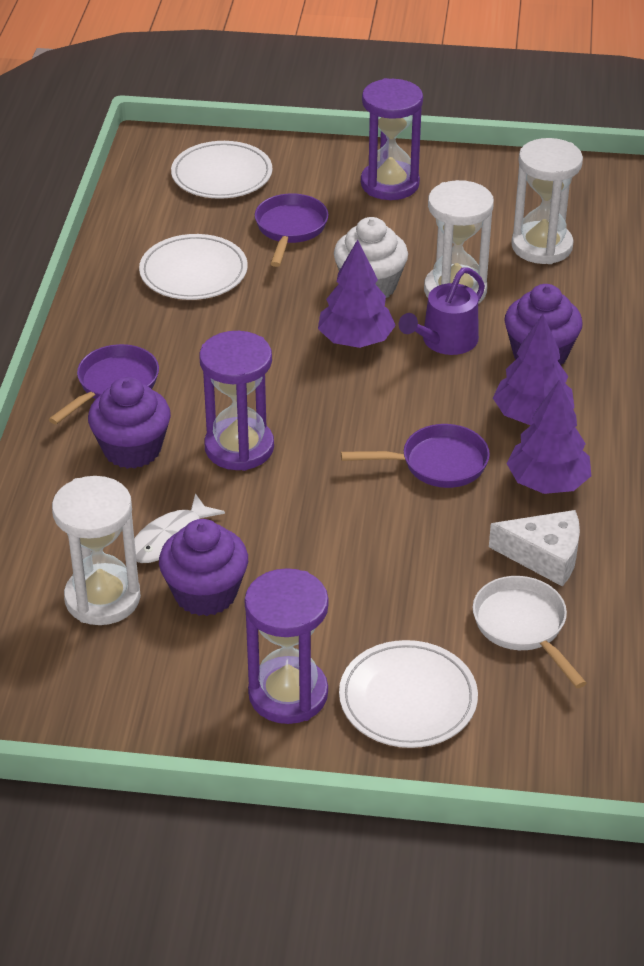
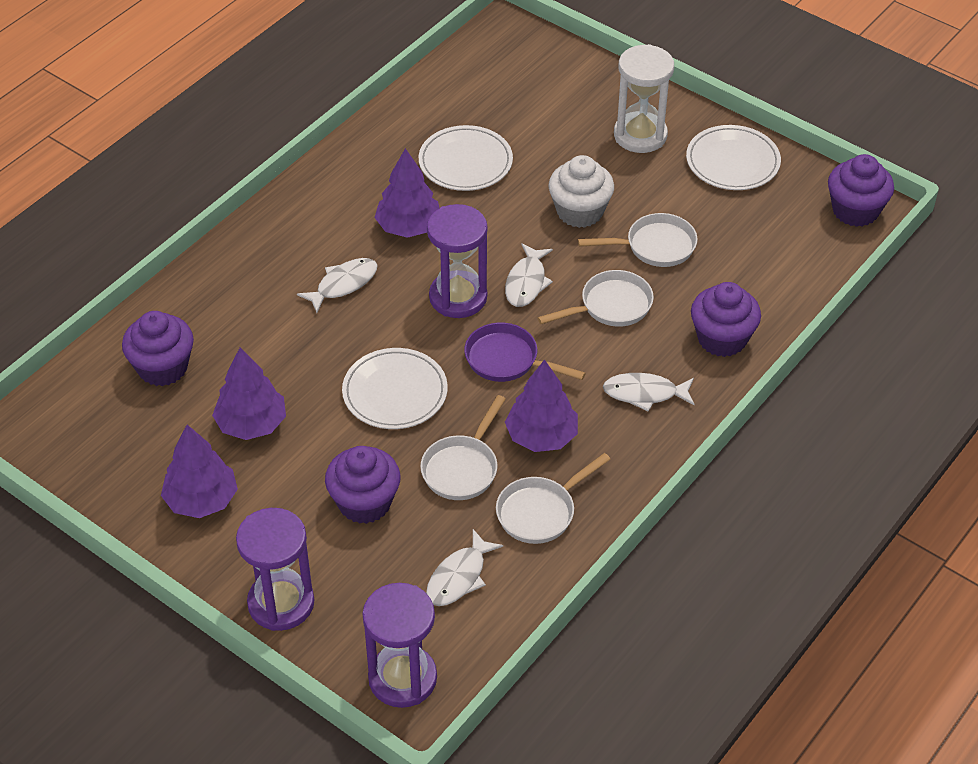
purple cupcake: 3 -> 4
purple pan: 3 -> 1
purple tree: 3 -> 4
purple watering can: 1 -> 0
white cheese: 1 -> 0
white fish: 1 -> 4
white hourglass: 3 -> 1
white pan: 1 -> 4

